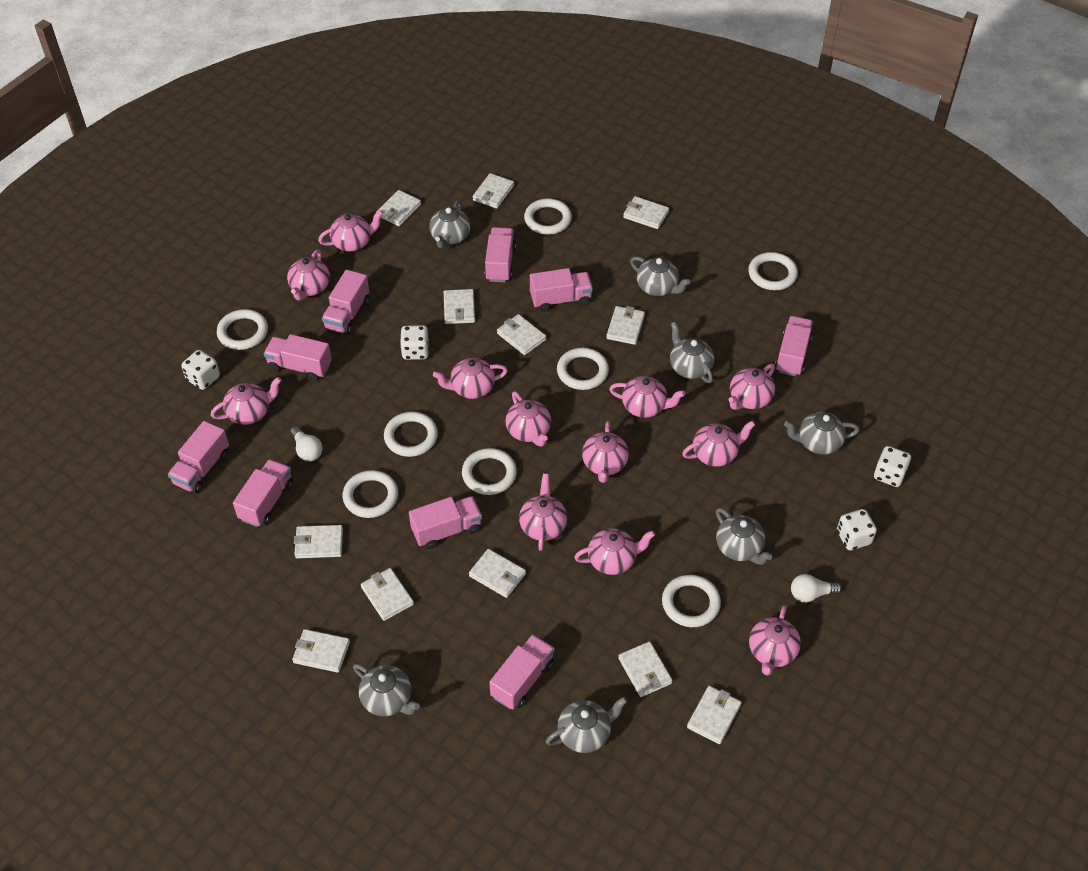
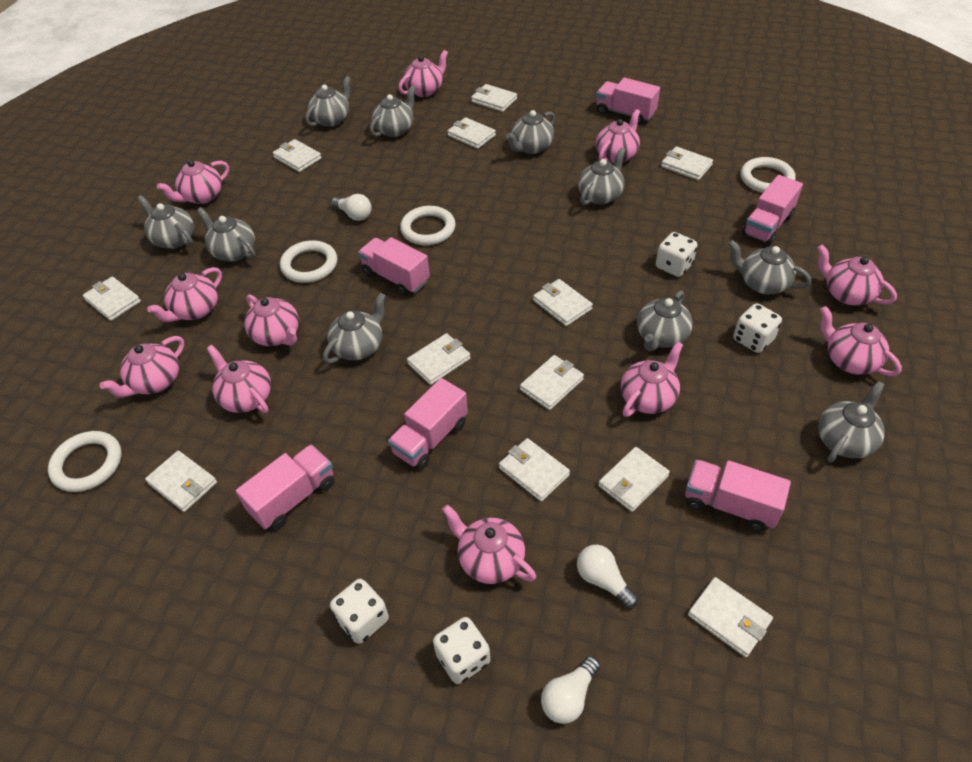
grey teapot: 7 -> 10
pink teapot: 12 -> 11
pink truck: 9 -> 6
white light bulb: 2 -> 3
white ring: 8 -> 4

